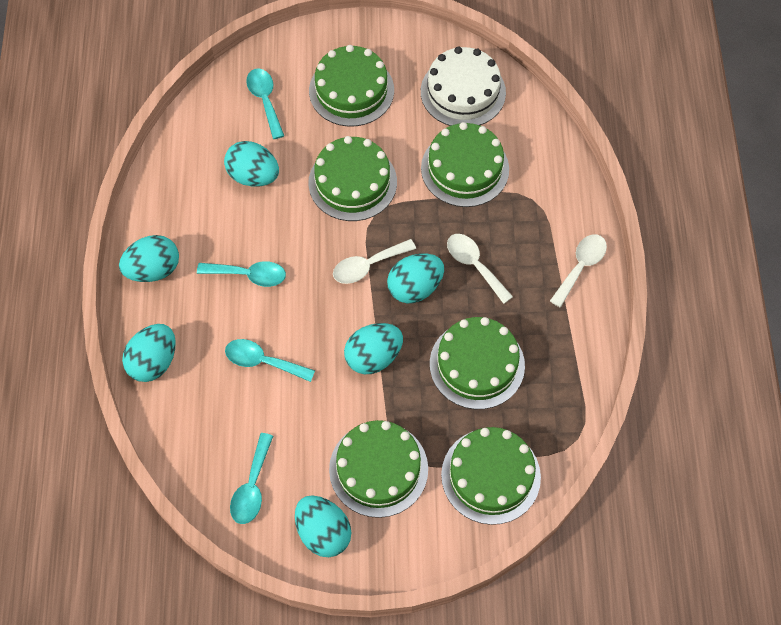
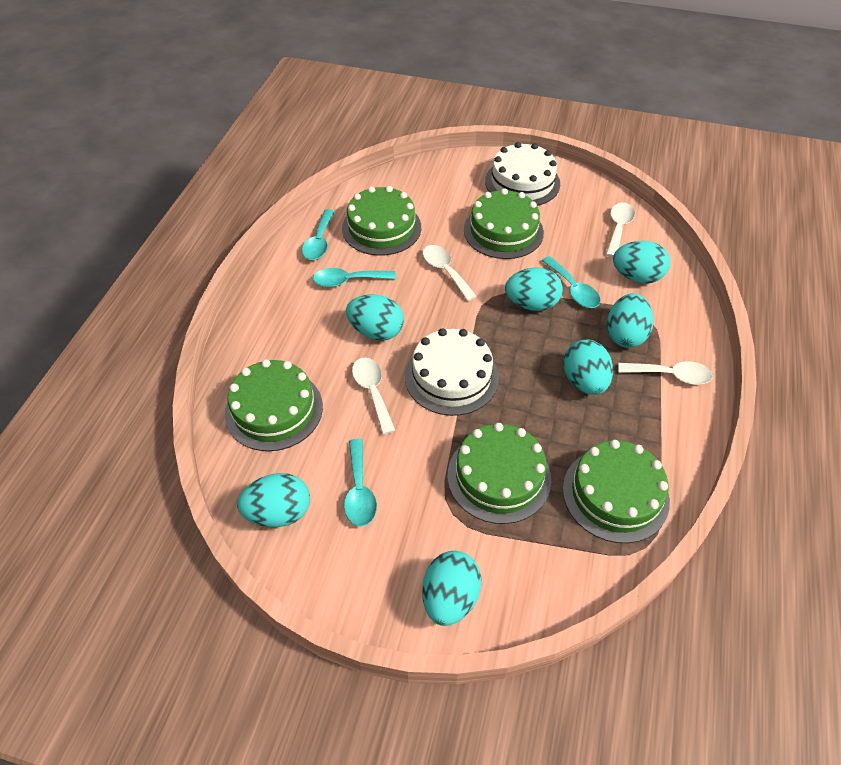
green cake: 6 -> 5
turquoise egg: 6 -> 7
white cake: 1 -> 2
white spoon: 3 -> 4

